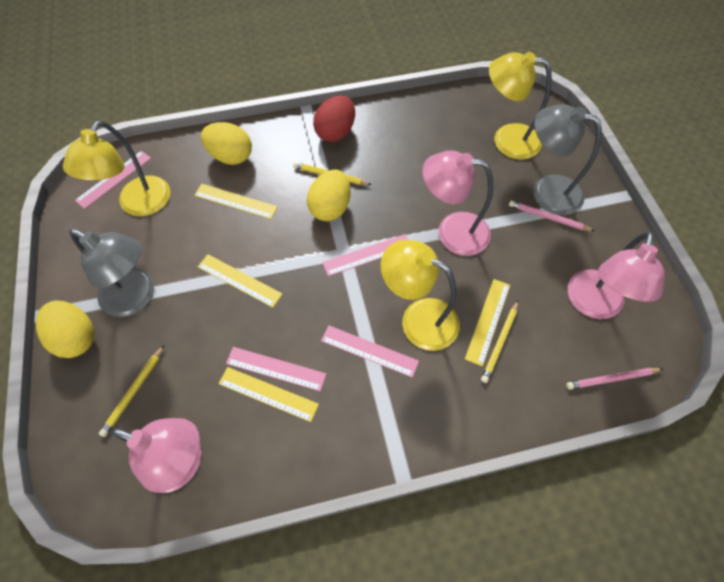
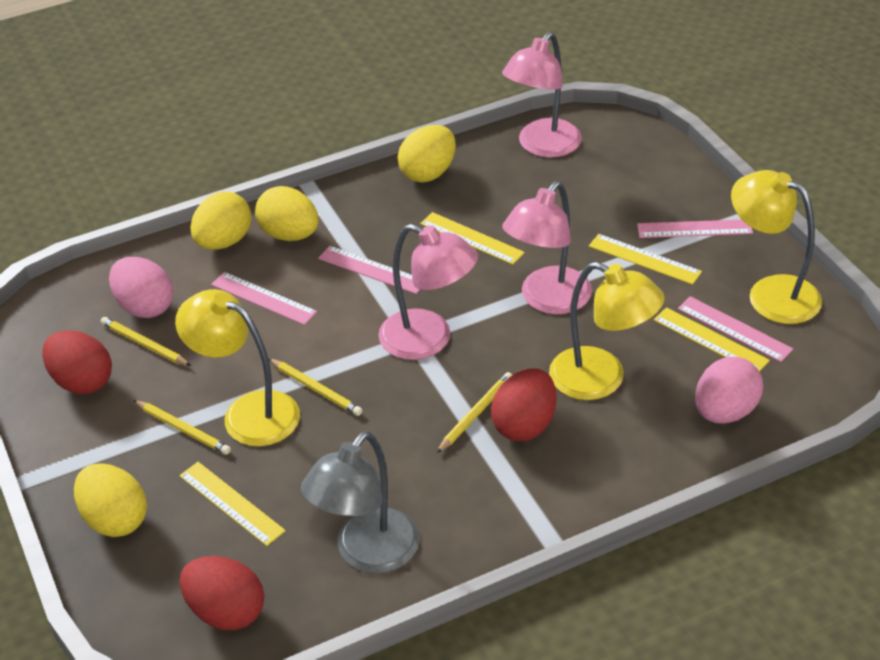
grey lamp: 2 -> 1
pink egg: 0 -> 2
pink pencil: 2 -> 0
red egg: 1 -> 3
yellow egg: 3 -> 4
yellow pencil: 3 -> 4

